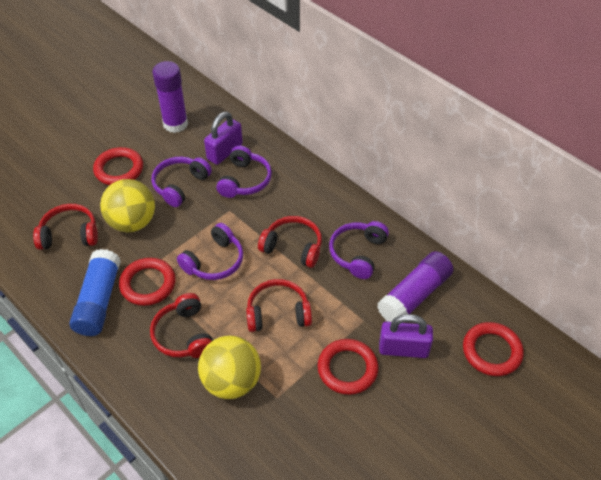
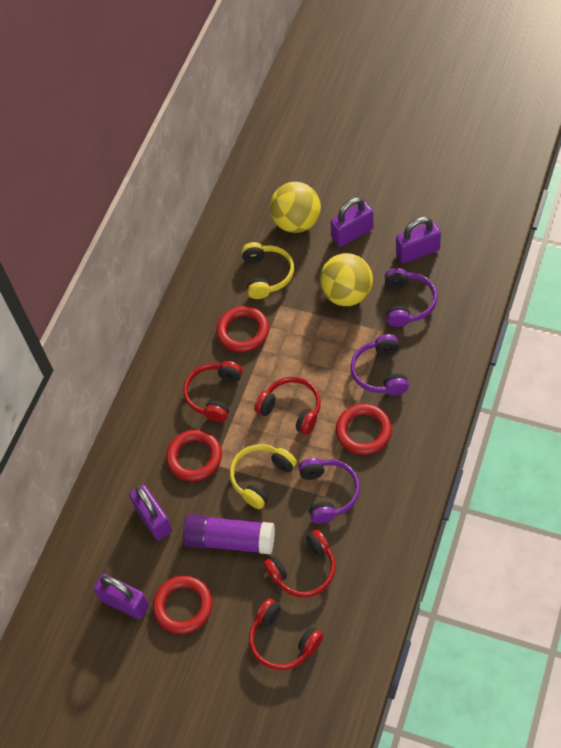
blue glue stick: 1 -> 0
purple glue stick: 2 -> 1
purple headphones: 4 -> 3
purple padlock: 2 -> 4
yellow headphones: 0 -> 2

